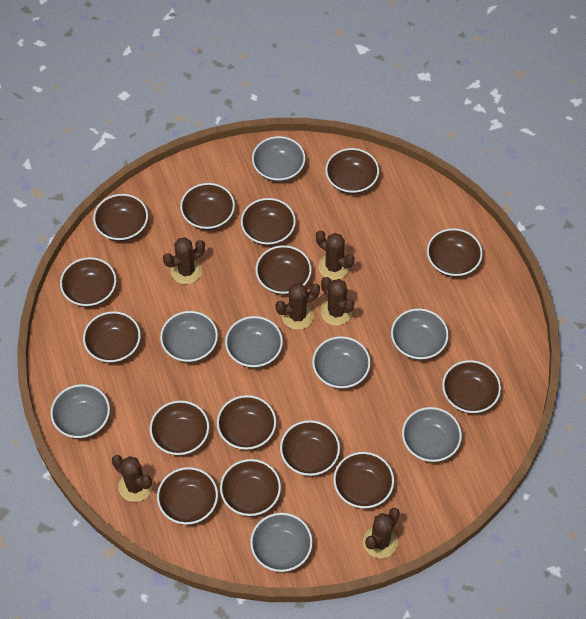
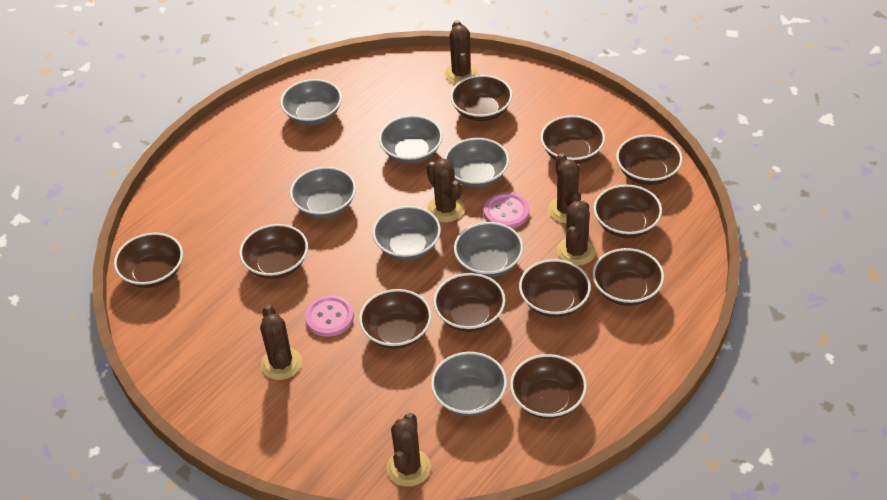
brown bowl: 15 -> 11
grey bowl: 8 -> 7
pink button: 0 -> 2

